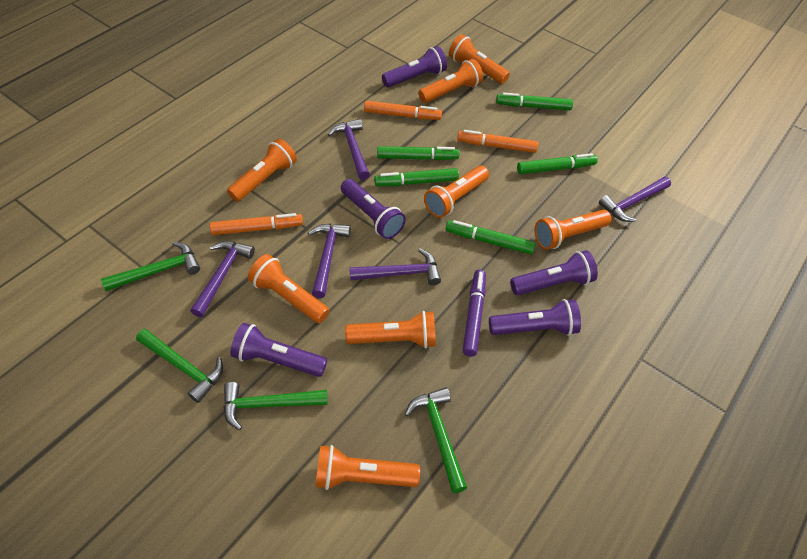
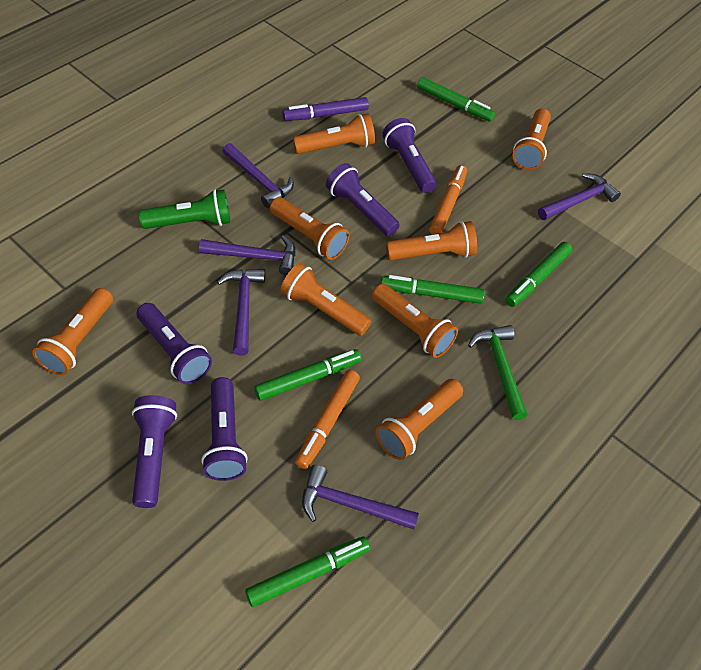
green flashlight: 0 -> 1
green hammer: 4 -> 1
orange marker: 3 -> 2

